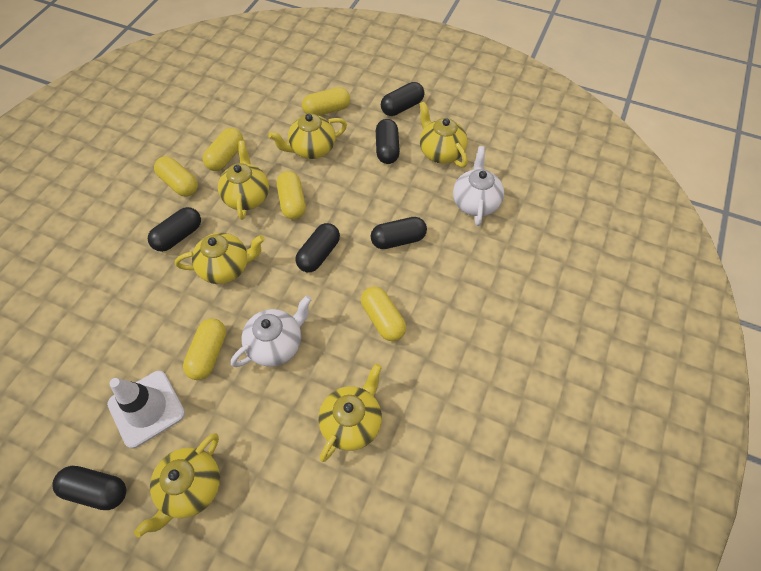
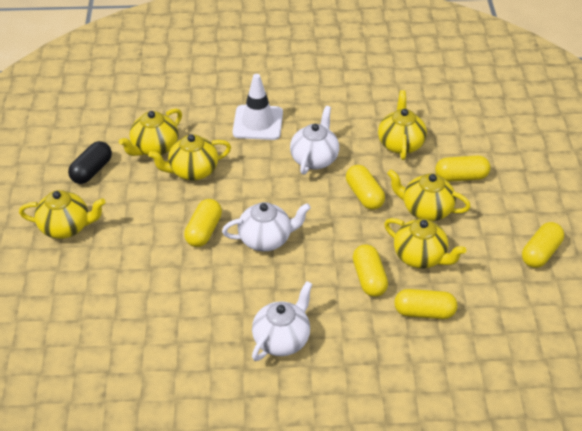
black capsule: 6 -> 1
white teapot: 2 -> 3

